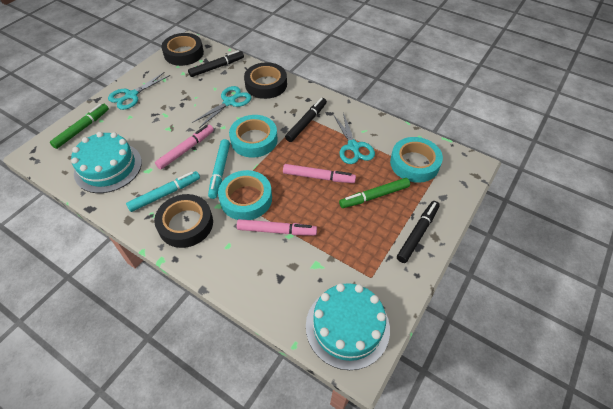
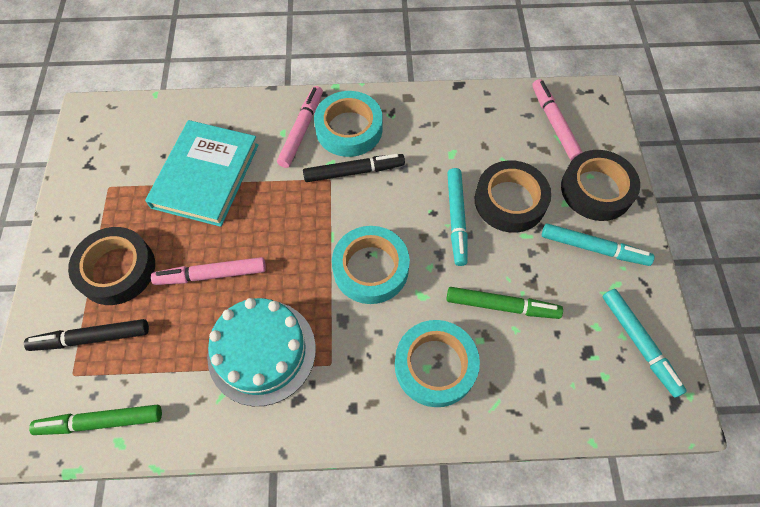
black marker: 3 -> 2
turquoise book: 0 -> 1
turquoise cake: 2 -> 1
turquoise marker: 2 -> 3
turquoise scissors: 3 -> 0

